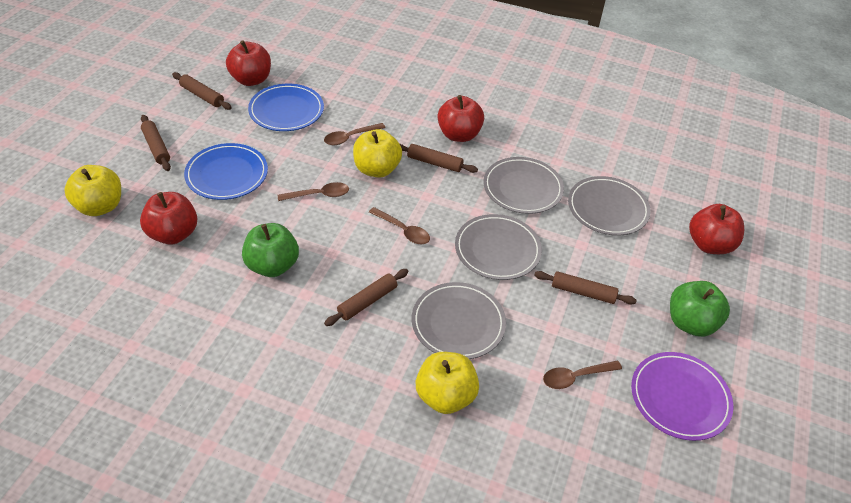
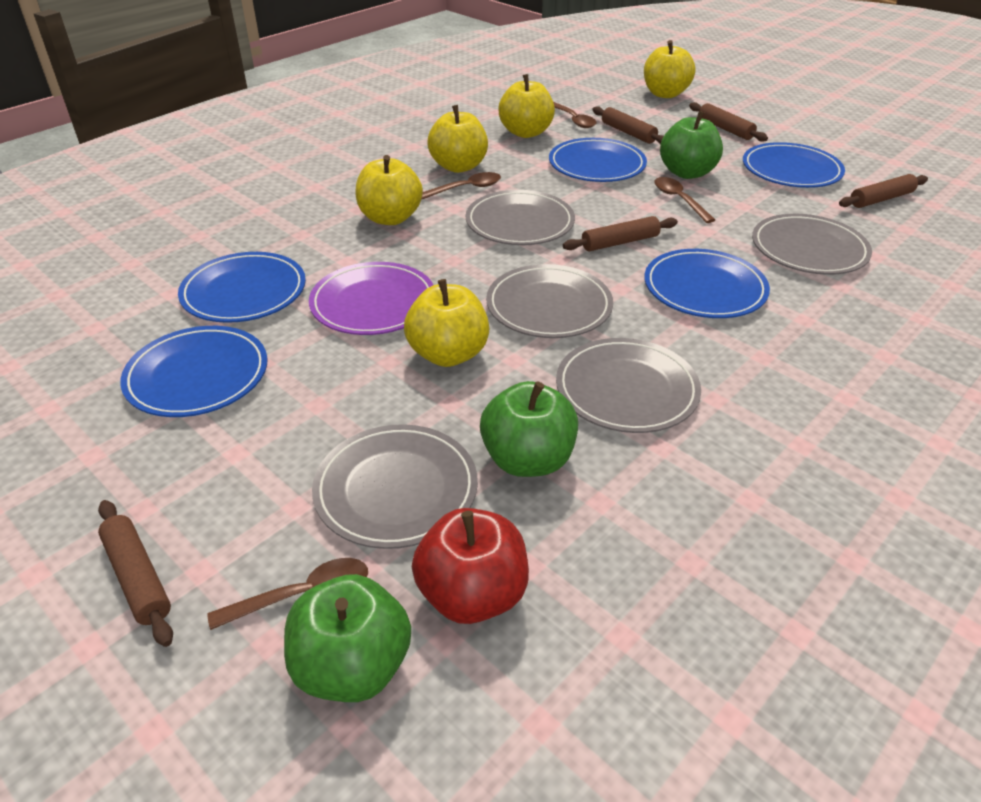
blue plate: 2 -> 5
green apple: 2 -> 3
grey plate: 4 -> 5
red apple: 4 -> 1
yellow apple: 3 -> 5

